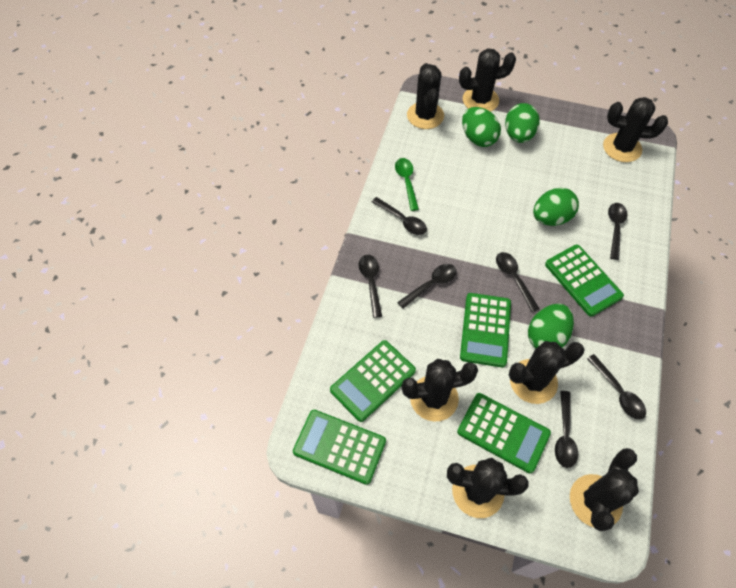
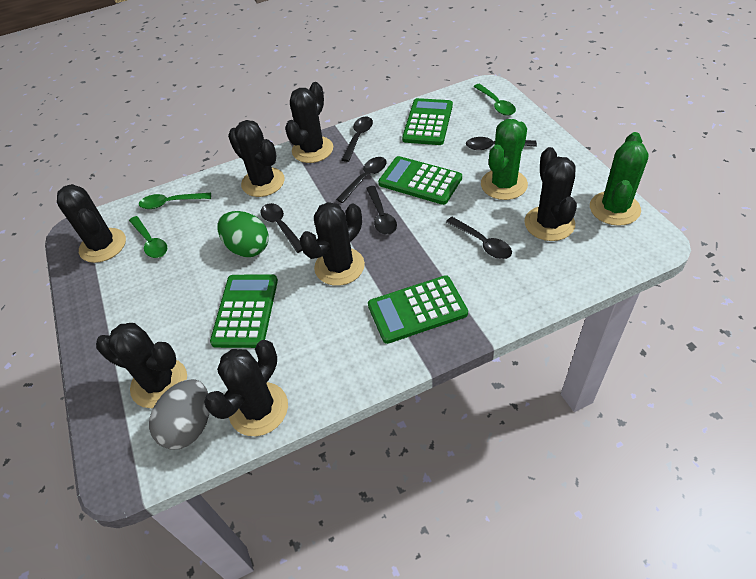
black spoon: 7 -> 6
green cactus: 0 -> 2
green calculator: 5 -> 4
green egg: 4 -> 1
green spoon: 1 -> 3
grey egg: 0 -> 1

